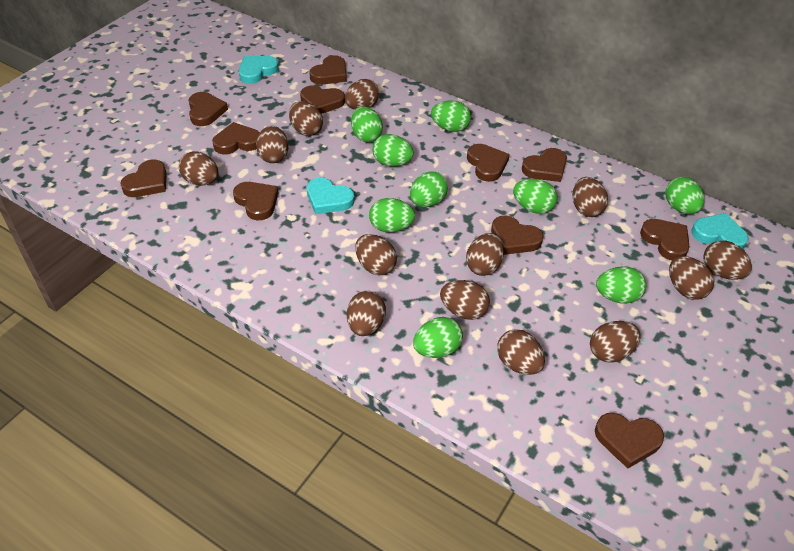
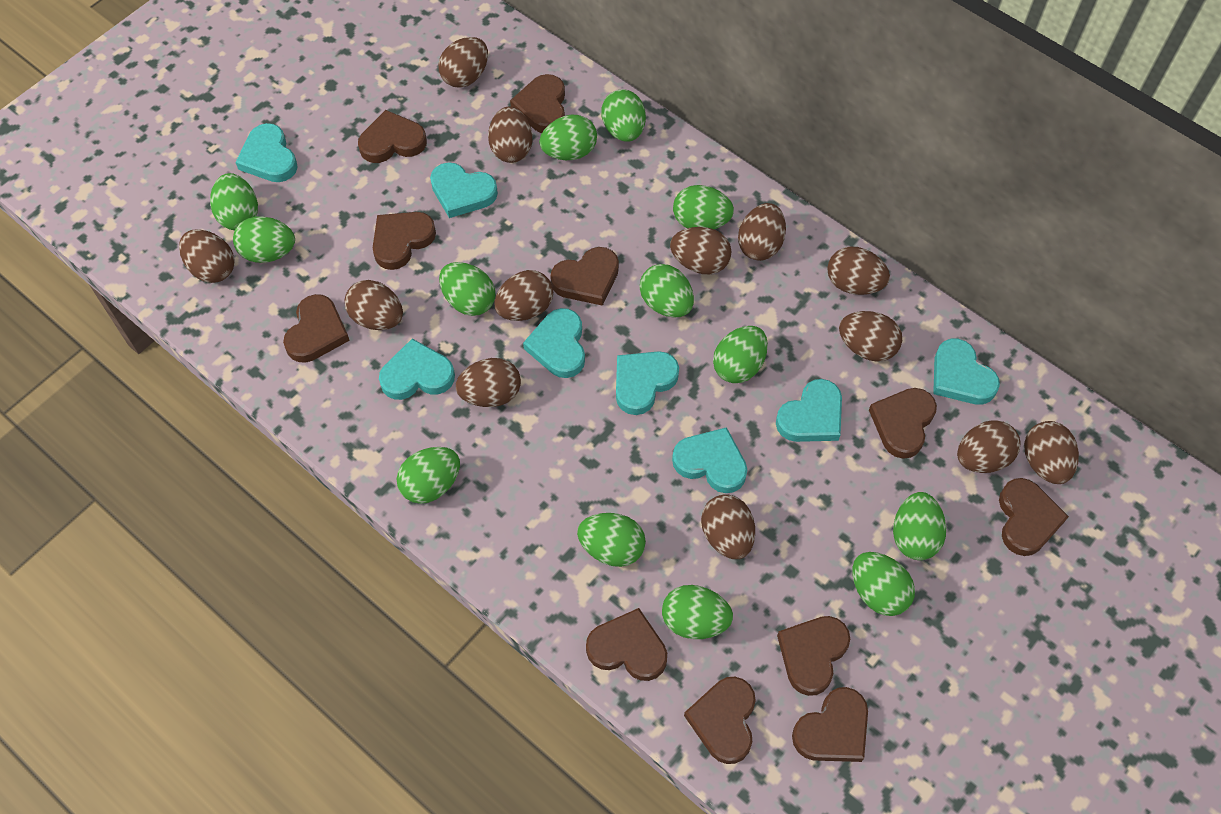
green egg: 9 -> 13
turquoise heart: 3 -> 8

